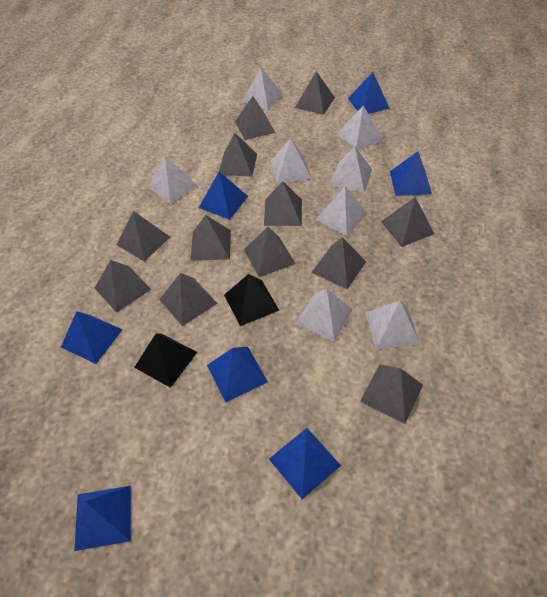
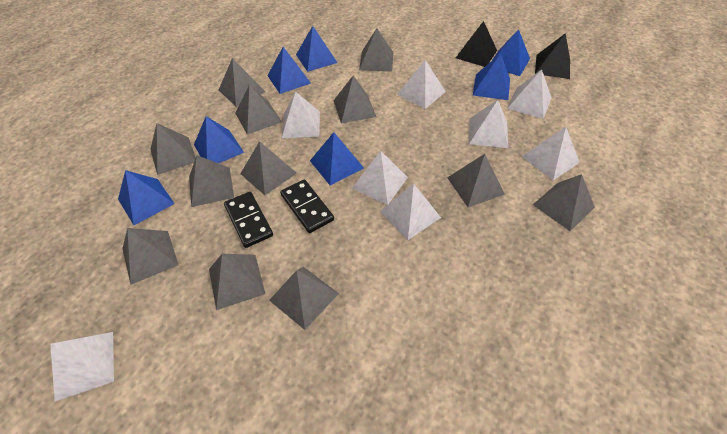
black domino: 0 -> 2

